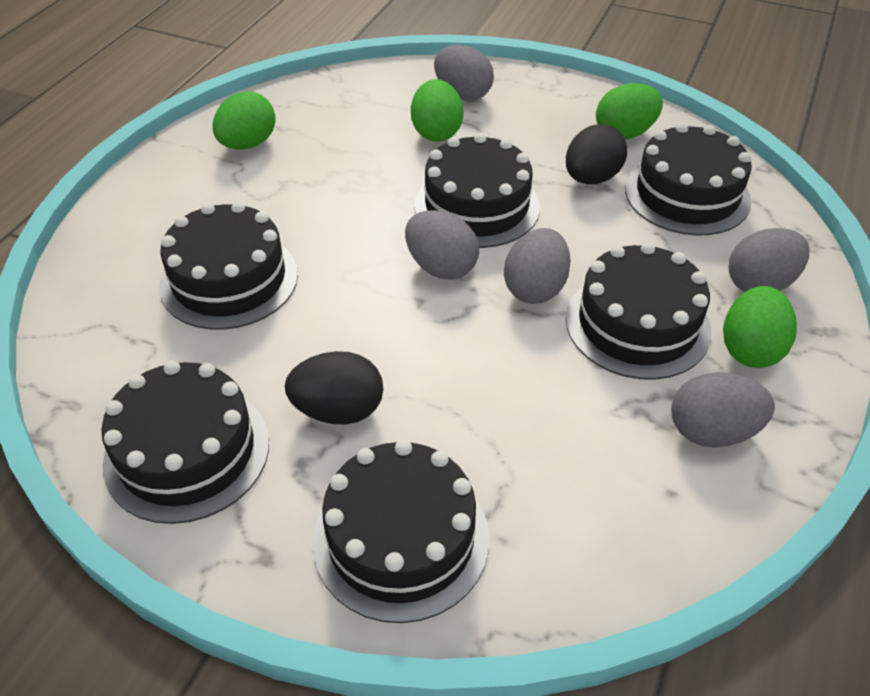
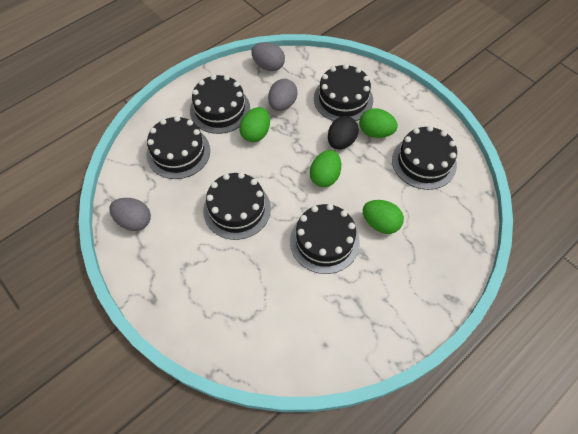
black egg: 2 -> 1
grey egg: 5 -> 3

